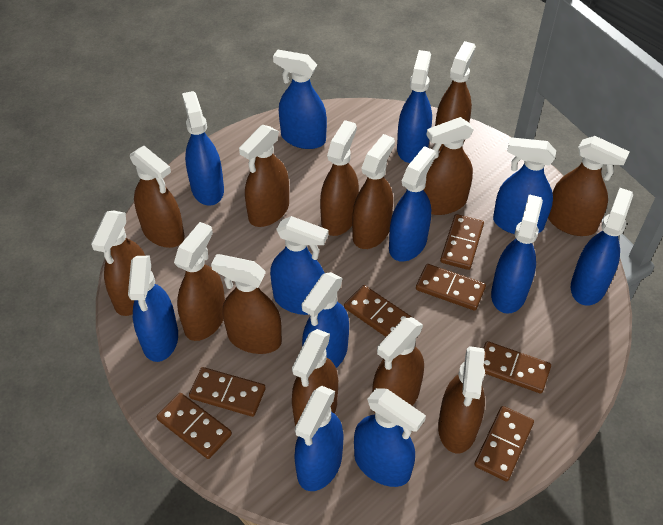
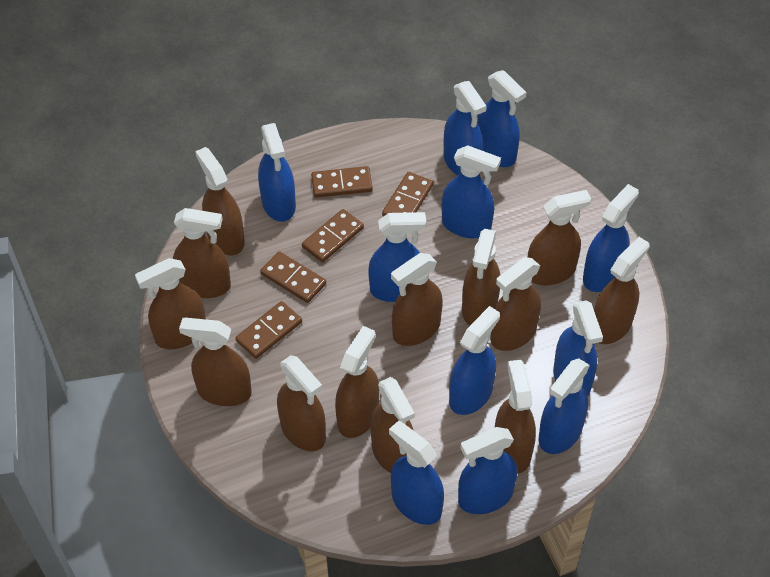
blue spray bottle: 12 -> 11
brown domino: 7 -> 5

